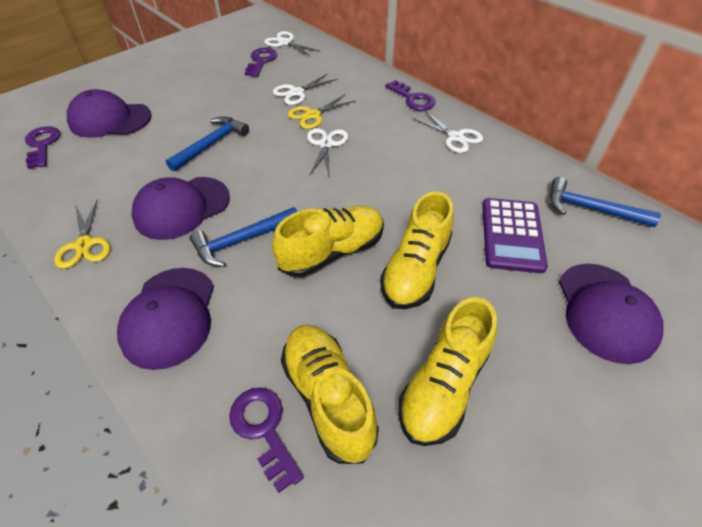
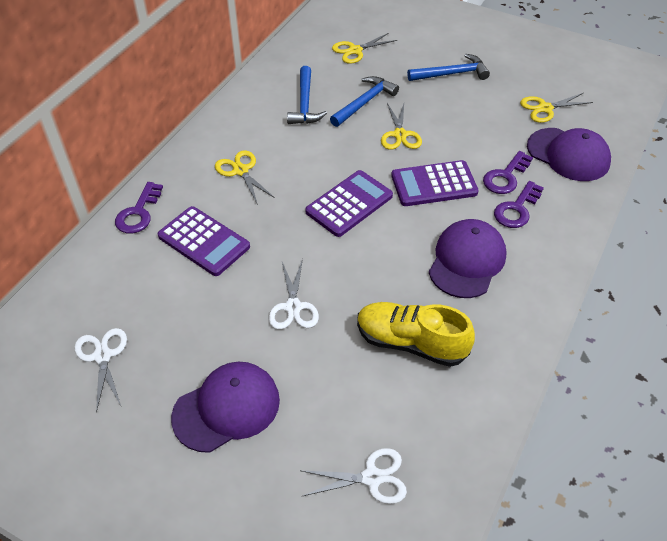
purple calculator: 1 -> 3
purple cap: 4 -> 3
purple key: 4 -> 3
white scissors: 4 -> 3
yellow scissors: 2 -> 4
yellow shoe: 4 -> 1

